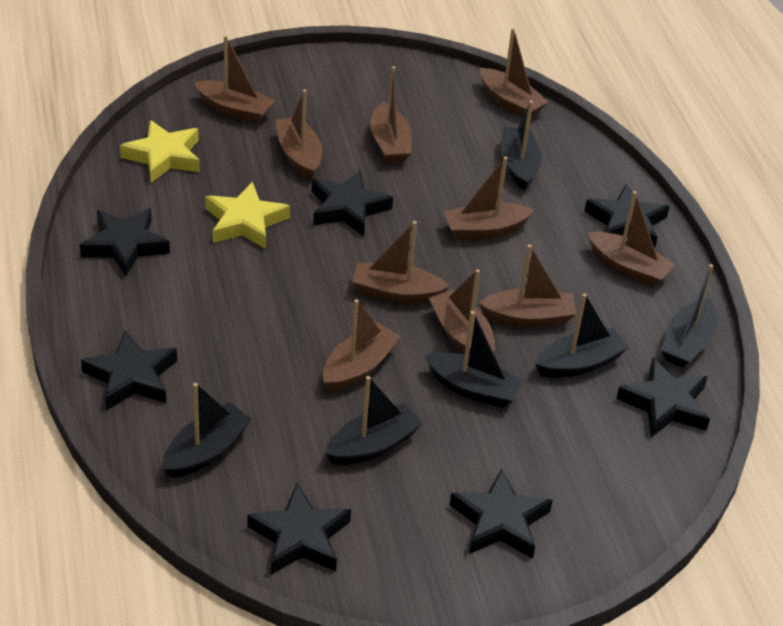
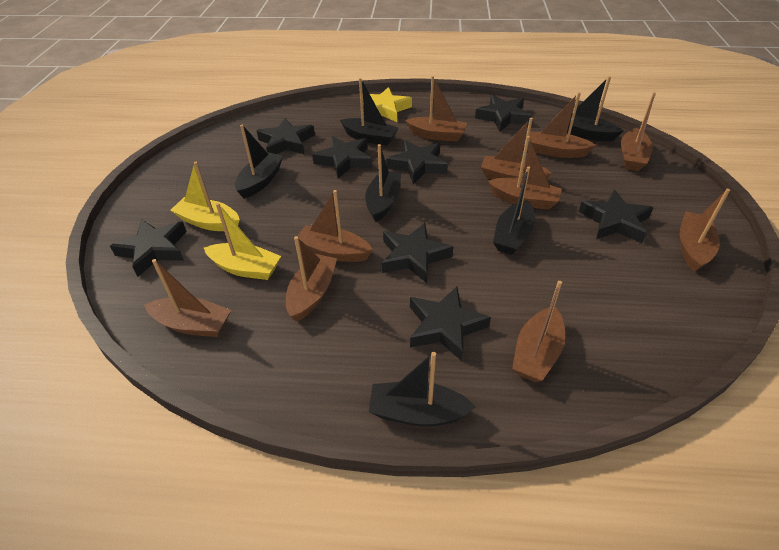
black star: 7 -> 8
yellow boat: 0 -> 2
yellow star: 2 -> 1

